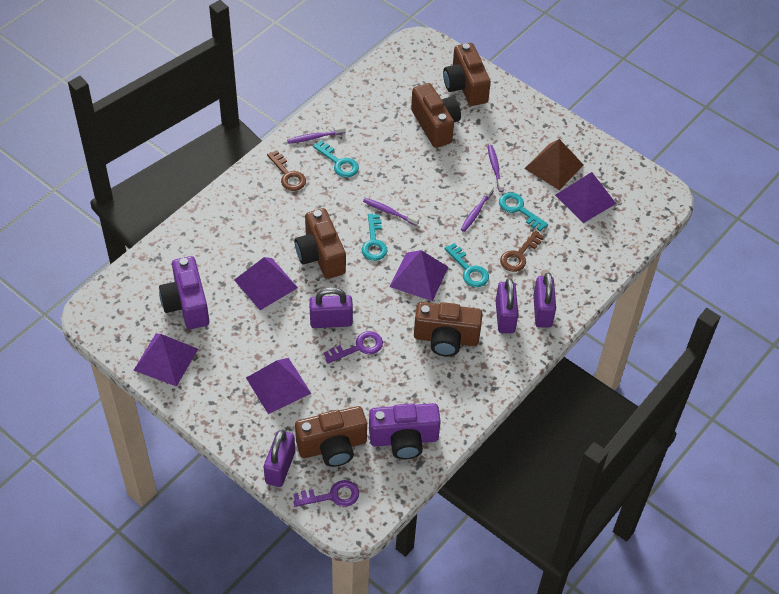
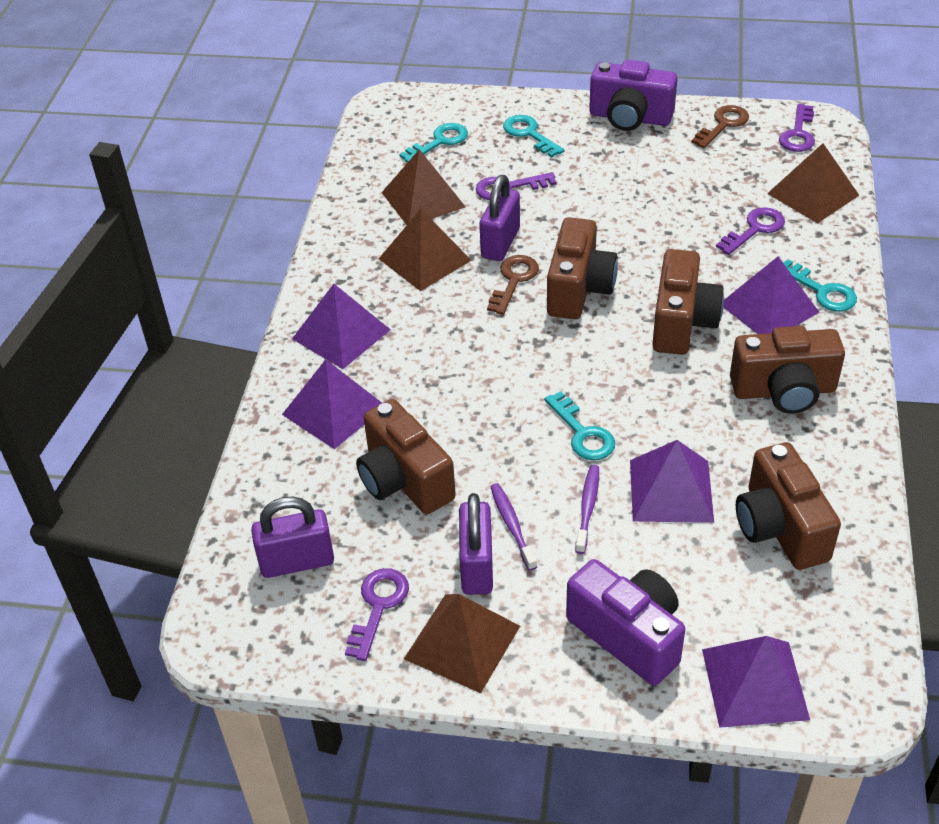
brown pyramid: 1 -> 4
purple key: 2 -> 4
purple padlock: 4 -> 3
purple toothbrush: 4 -> 2

